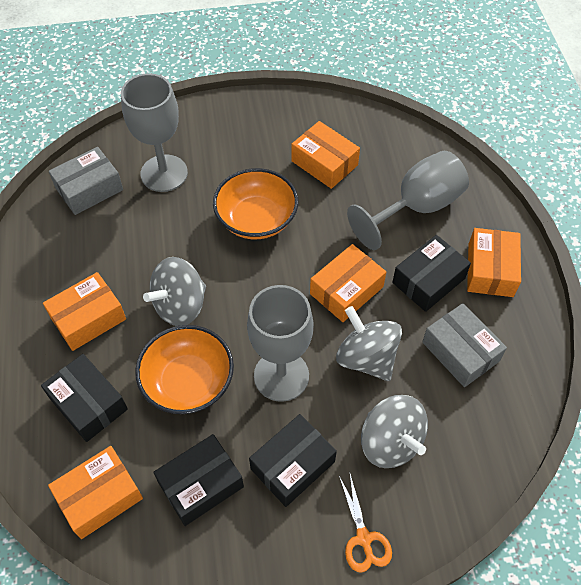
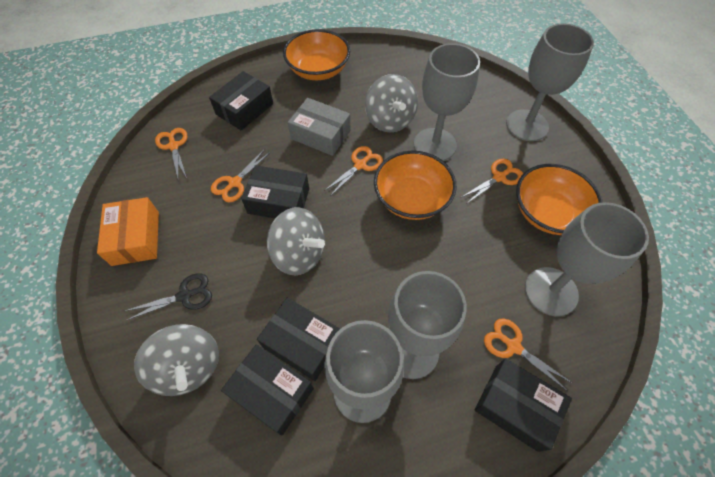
black box: 4 -> 5
black scissors: 0 -> 1
grey box: 2 -> 1
grey goblet: 3 -> 5
orange bowl: 2 -> 3
orange box: 5 -> 1
orange scissors: 1 -> 5

